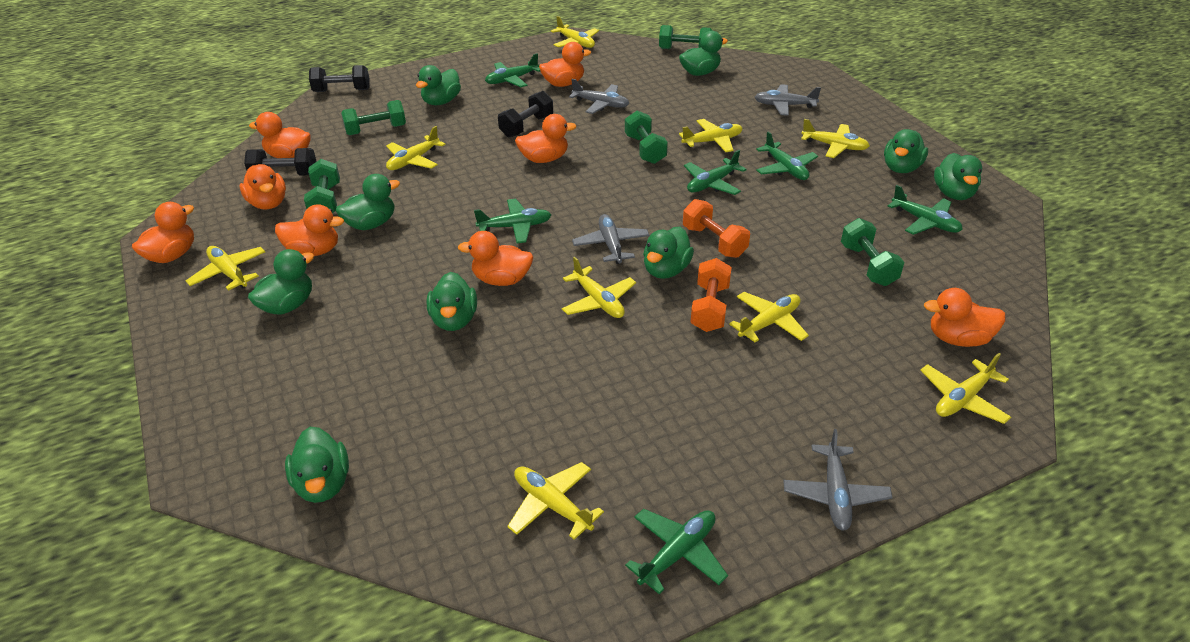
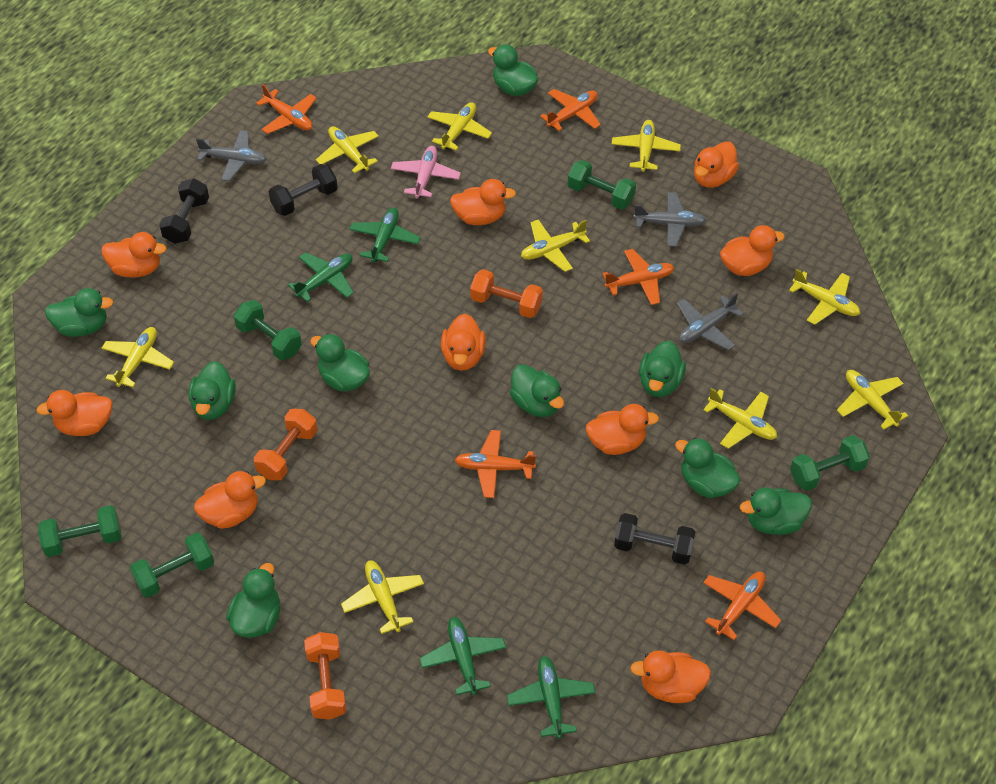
green plane: 6 -> 4
grey plane: 4 -> 3
orange duck: 8 -> 9
orange dumbbell: 2 -> 3
orange plane: 0 -> 5
pink plane: 0 -> 1

